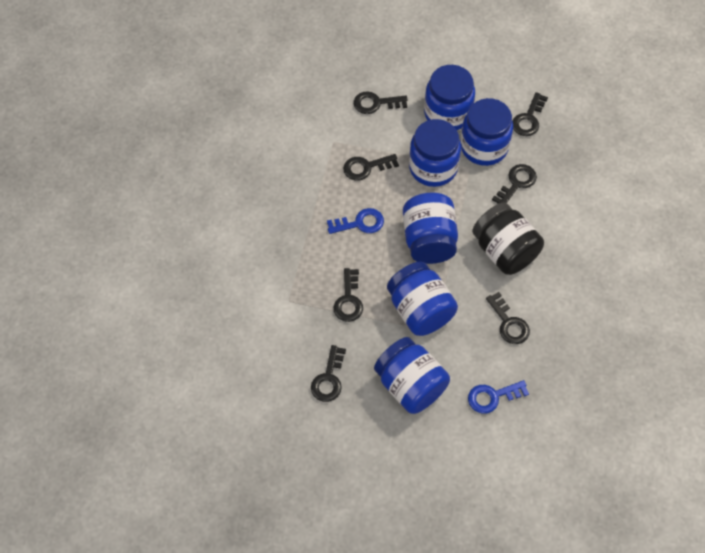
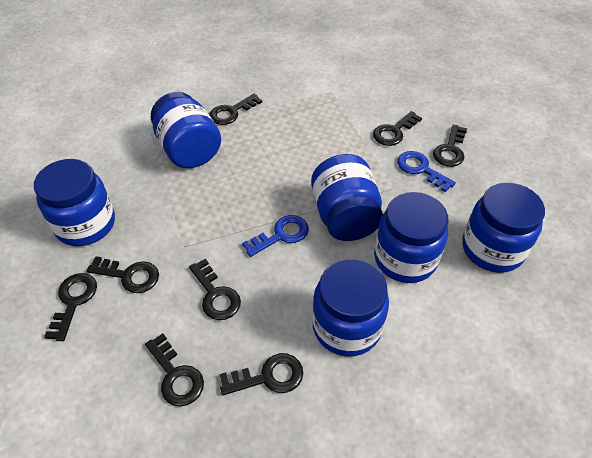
black jar: 1 -> 0
black key: 7 -> 8

